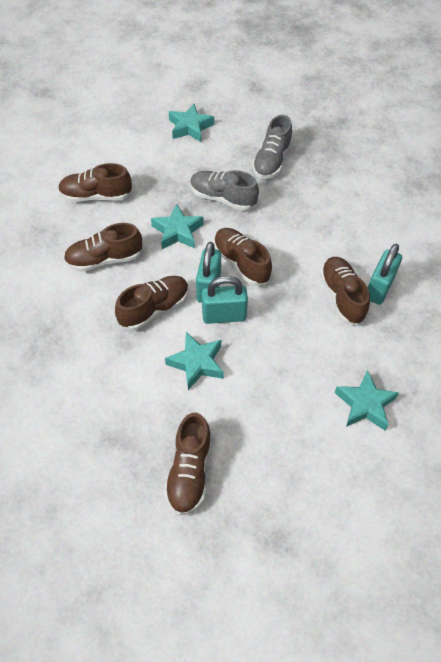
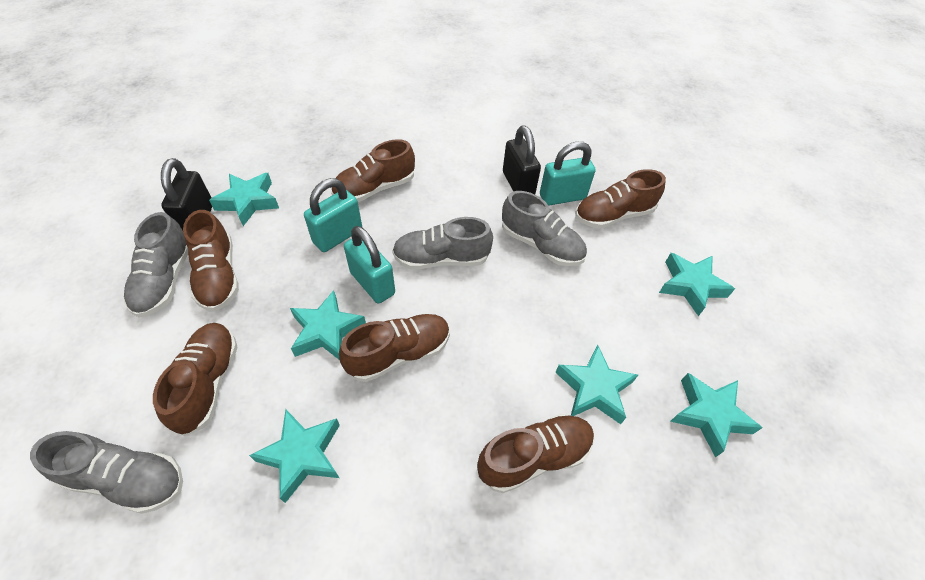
black padlock: 0 -> 2
grey shoe: 2 -> 4
turquoise star: 4 -> 6

